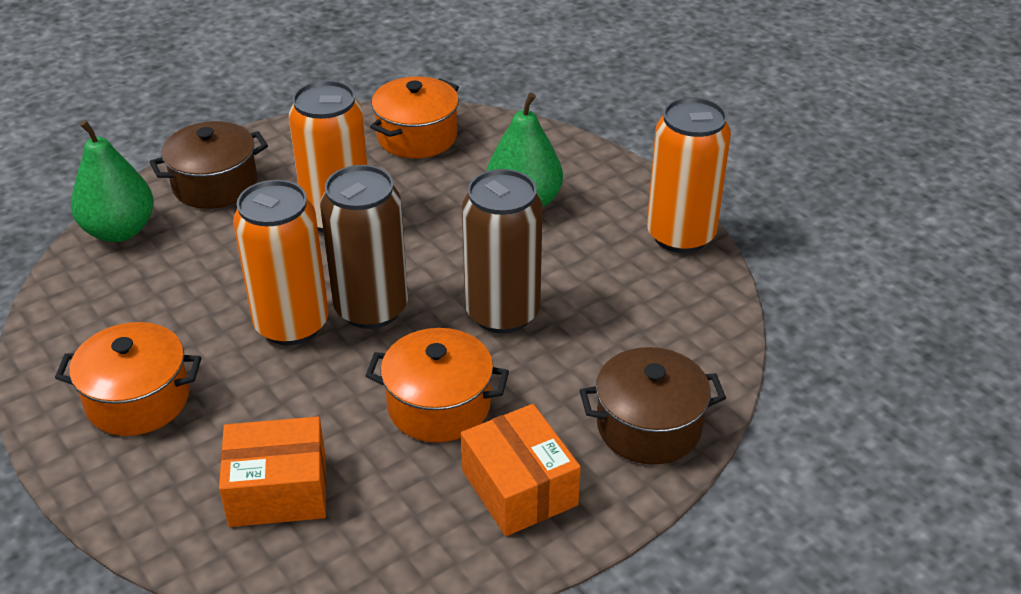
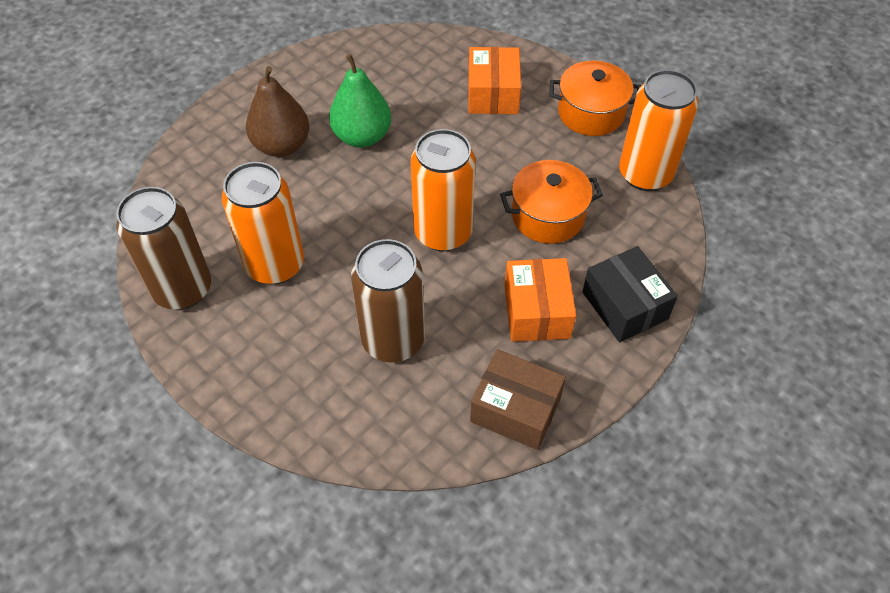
black box: 0 -> 1
brown box: 0 -> 1
brown pear: 0 -> 1
brown pot: 2 -> 0
green pear: 2 -> 1
orange pot: 3 -> 2

